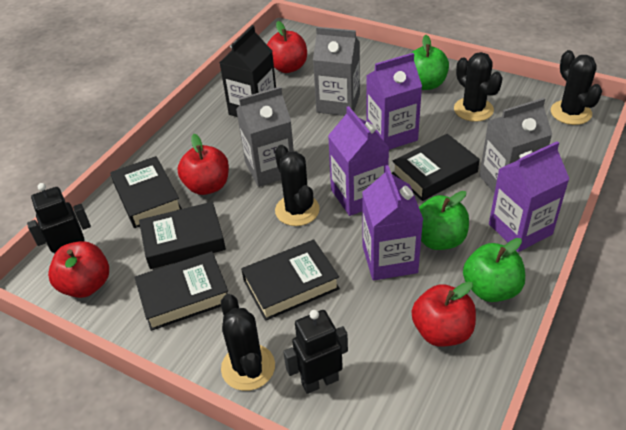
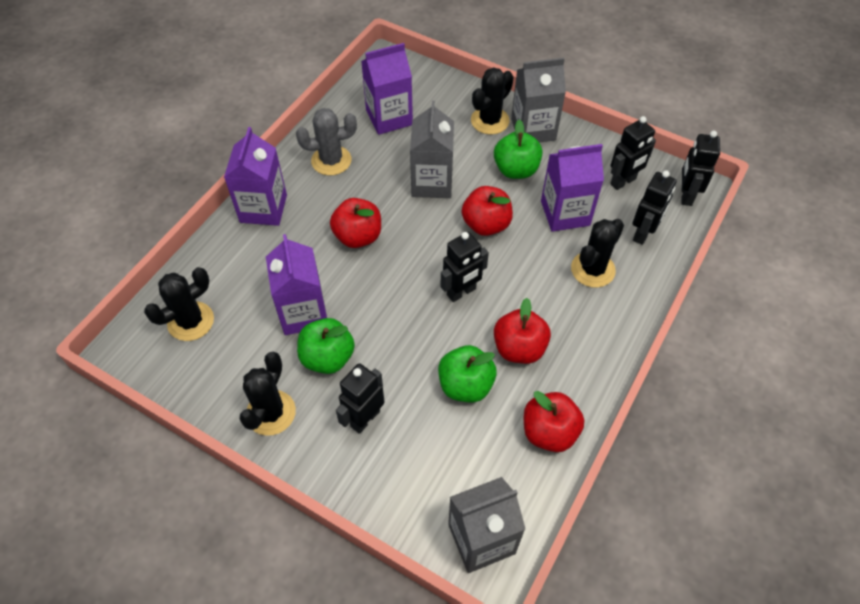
black book: 5 -> 0
black carton: 1 -> 0
black robot: 2 -> 5
grey cactus: 0 -> 1

